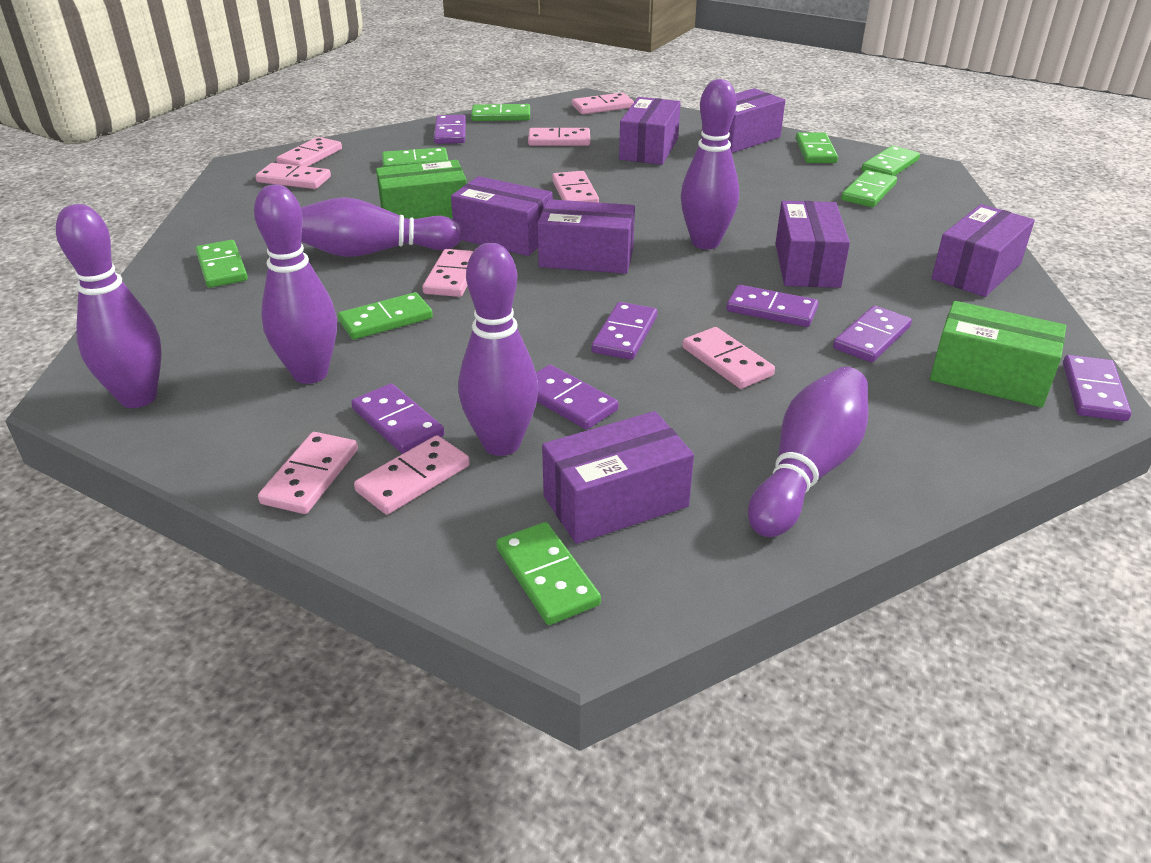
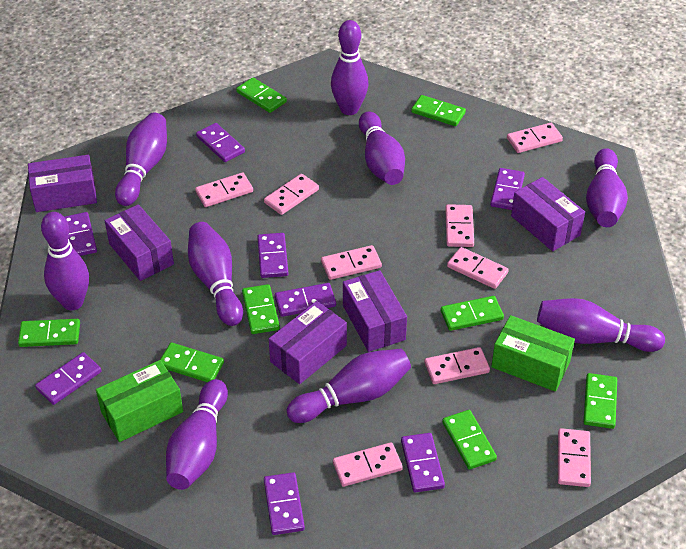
purple bowling pin: 6 -> 9
purple box: 7 -> 5
purple domino: 7 -> 8

